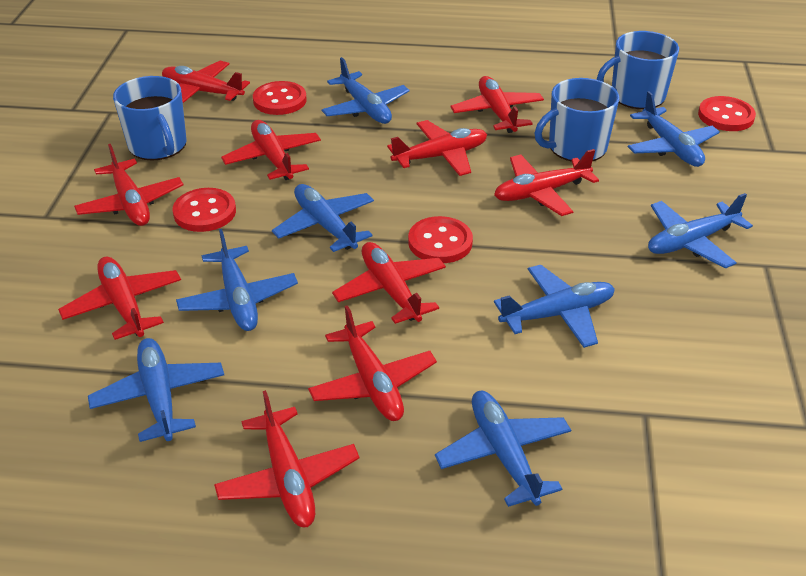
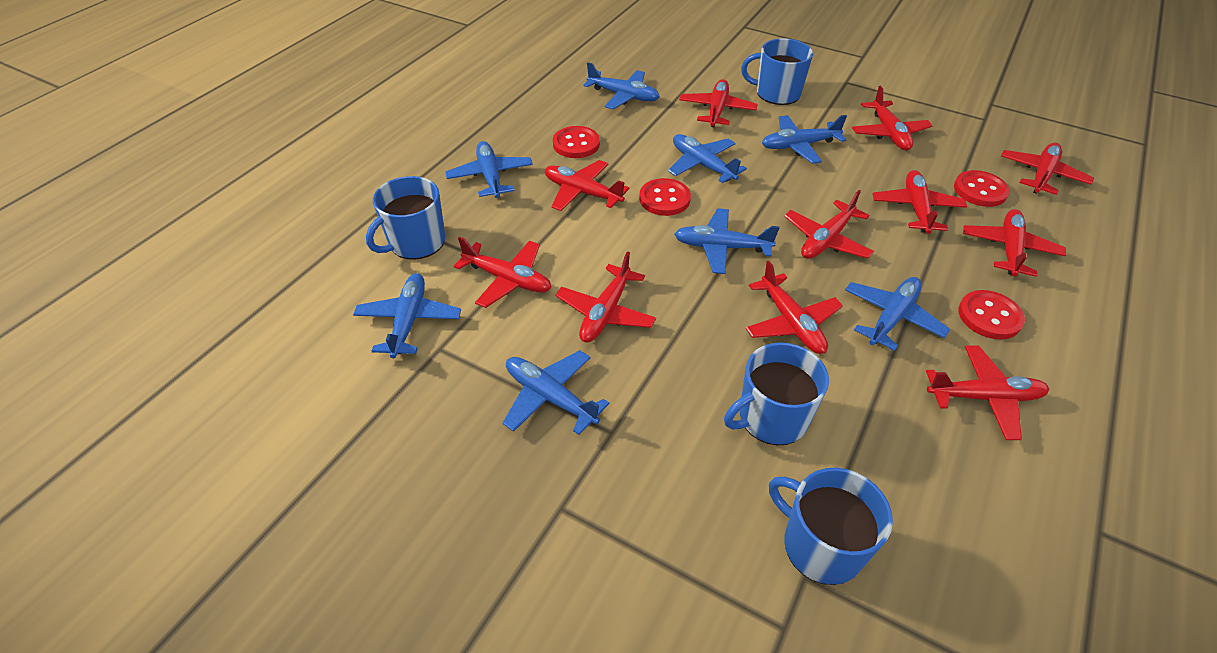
blue mug: 3 -> 4
red plane: 10 -> 11

